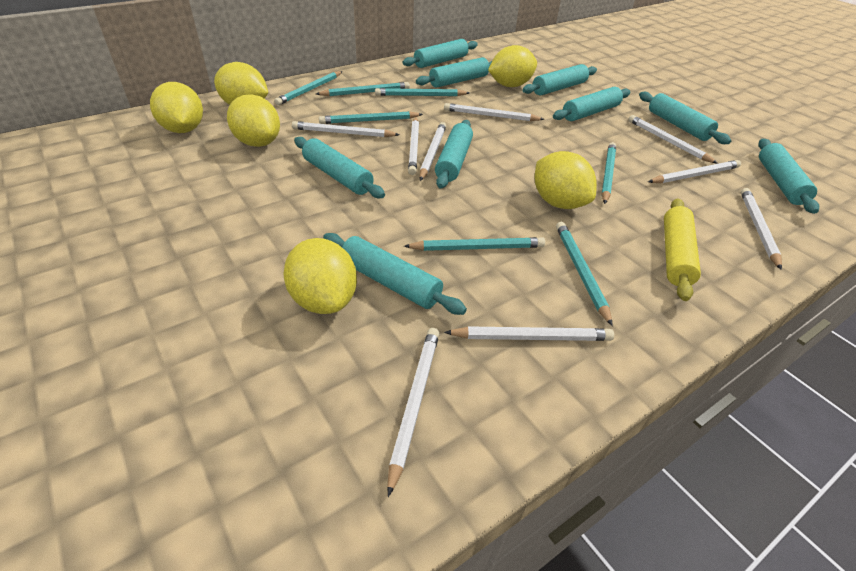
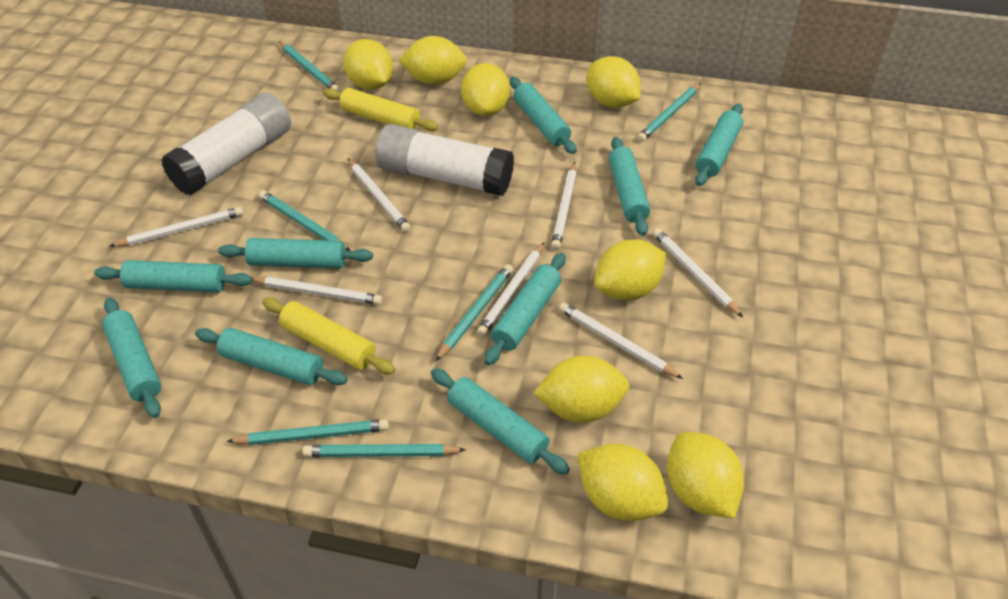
turquoise pencil: 7 -> 6
white glue stick: 0 -> 2
white pencil: 9 -> 7
yellow lemon: 6 -> 8
yellow rolling pin: 1 -> 2

